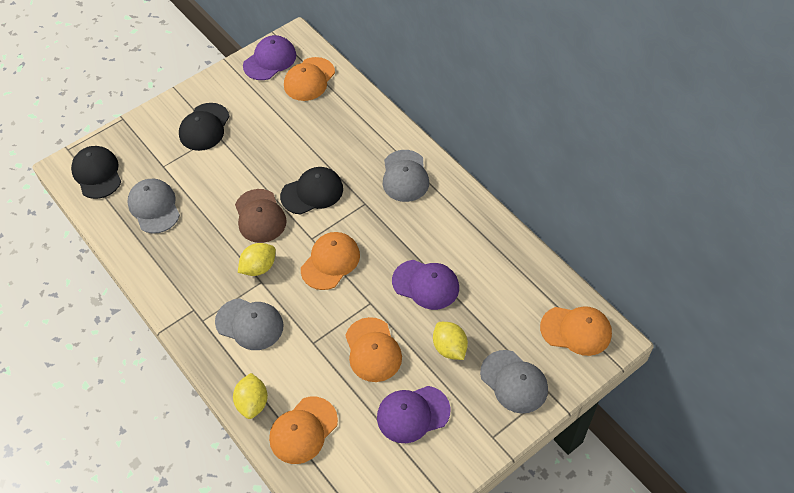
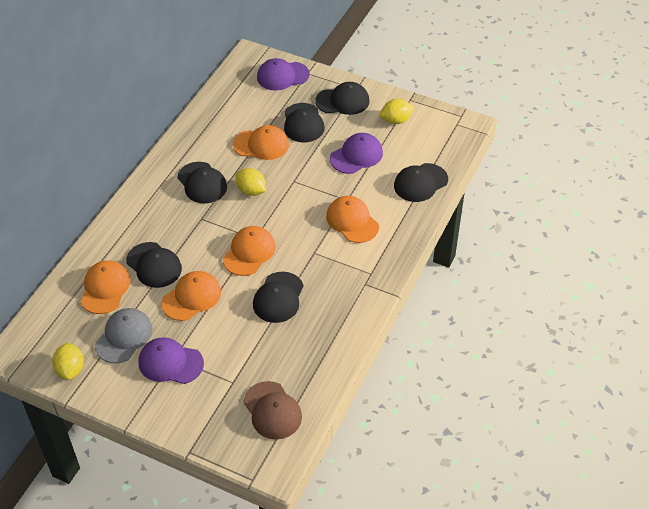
black cap: 3 -> 6
grey cap: 4 -> 1

